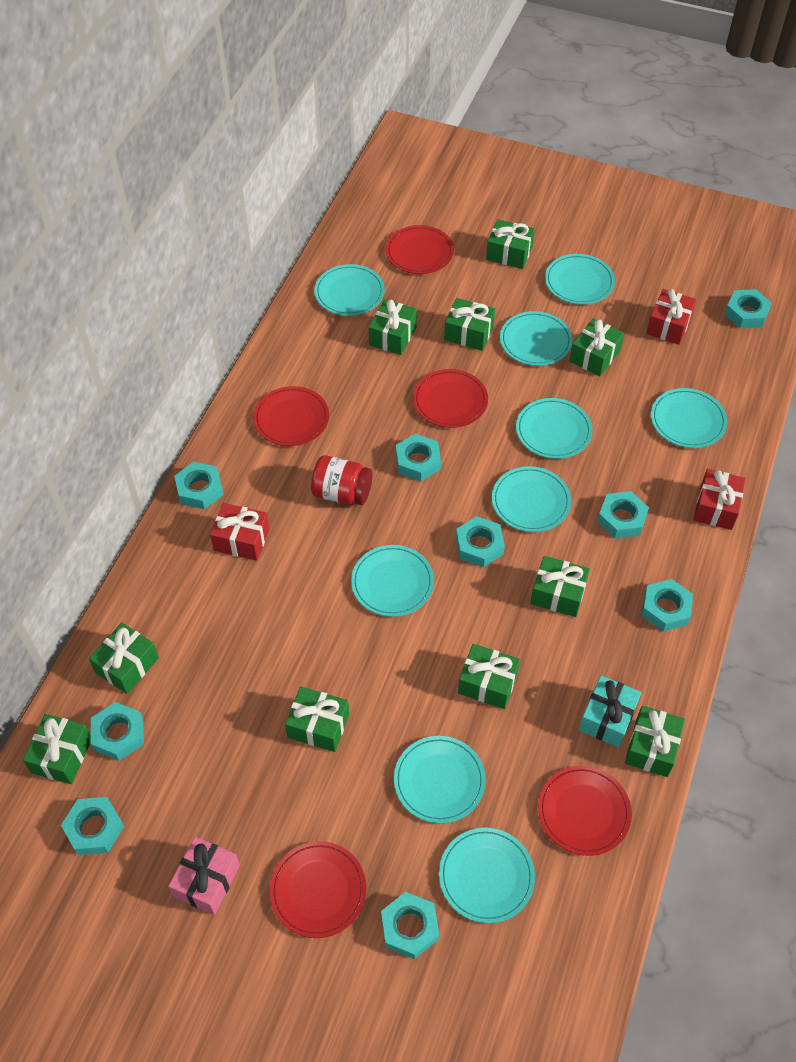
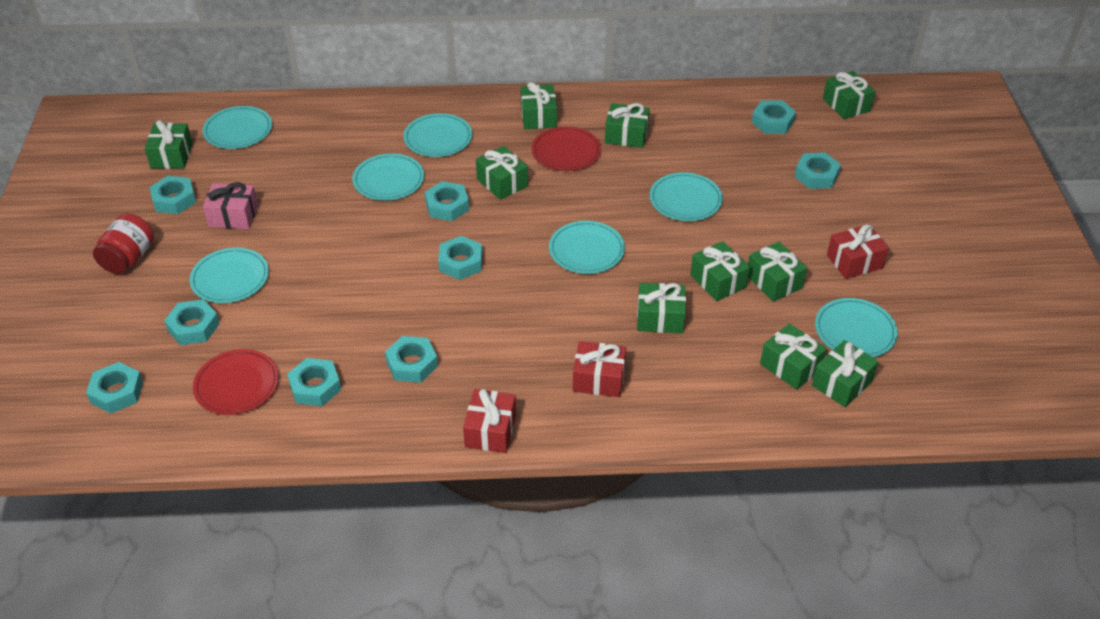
red plate: 5 -> 2
turquoise gift: 1 -> 0
turquoise plate: 9 -> 7

